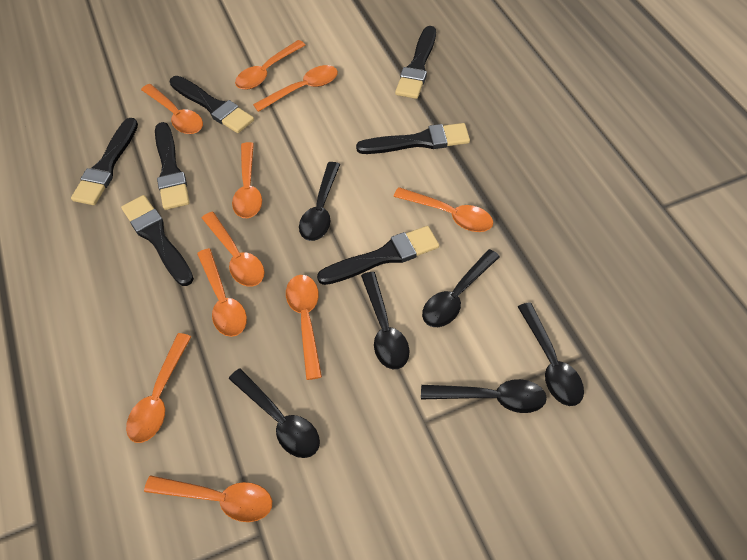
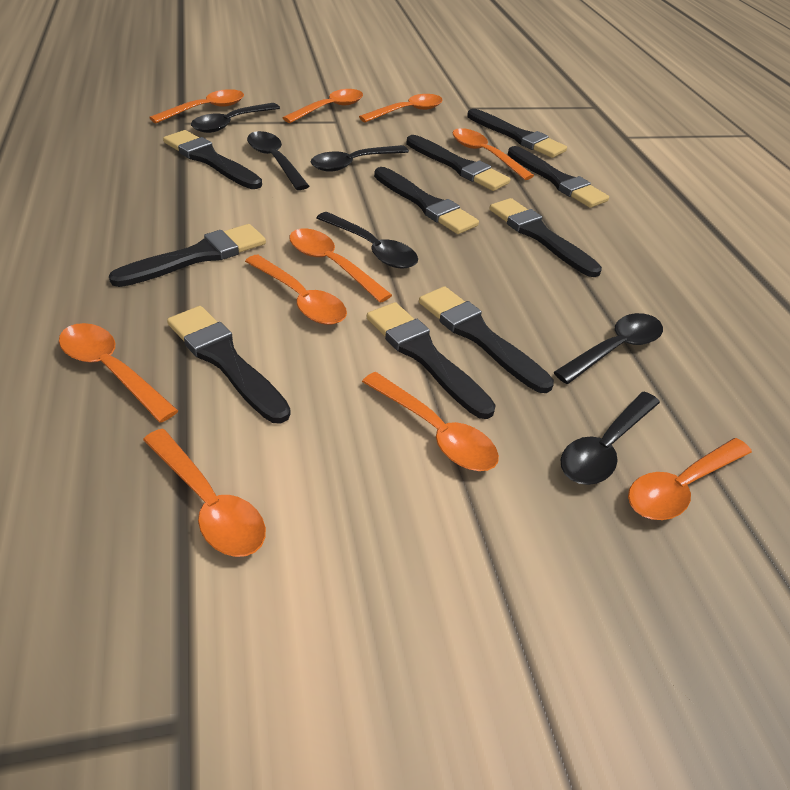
black brush: 7 -> 10

